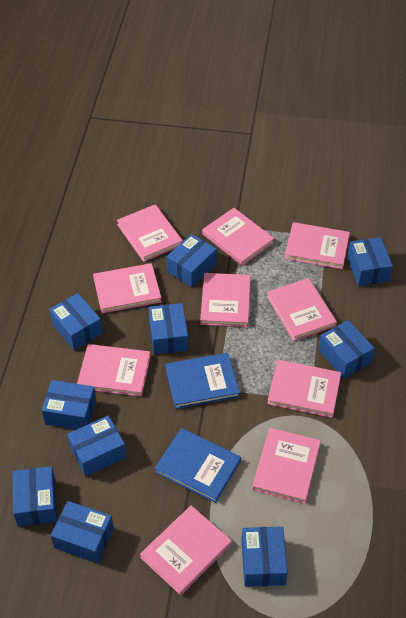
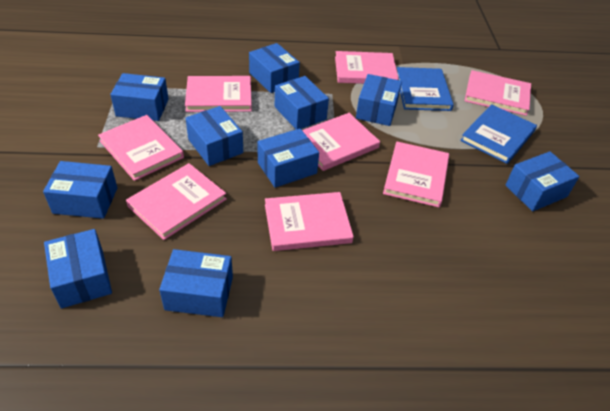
pink book: 10 -> 8

